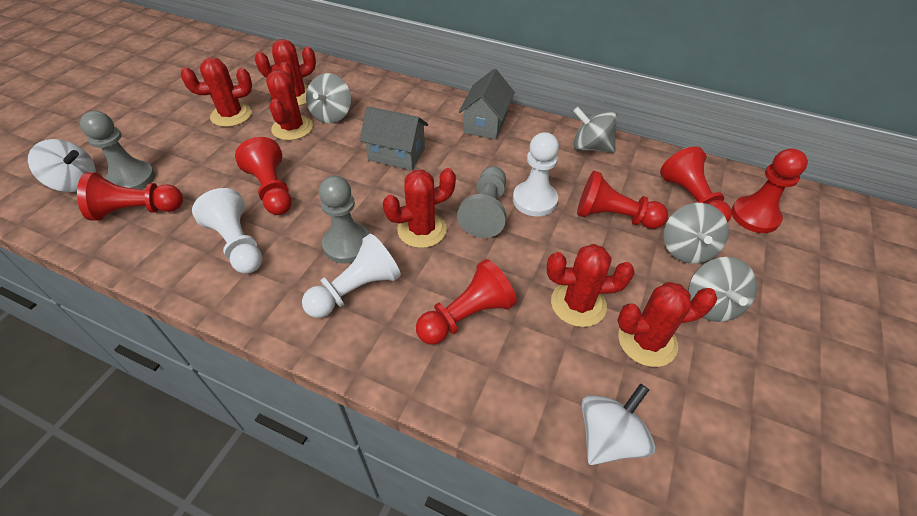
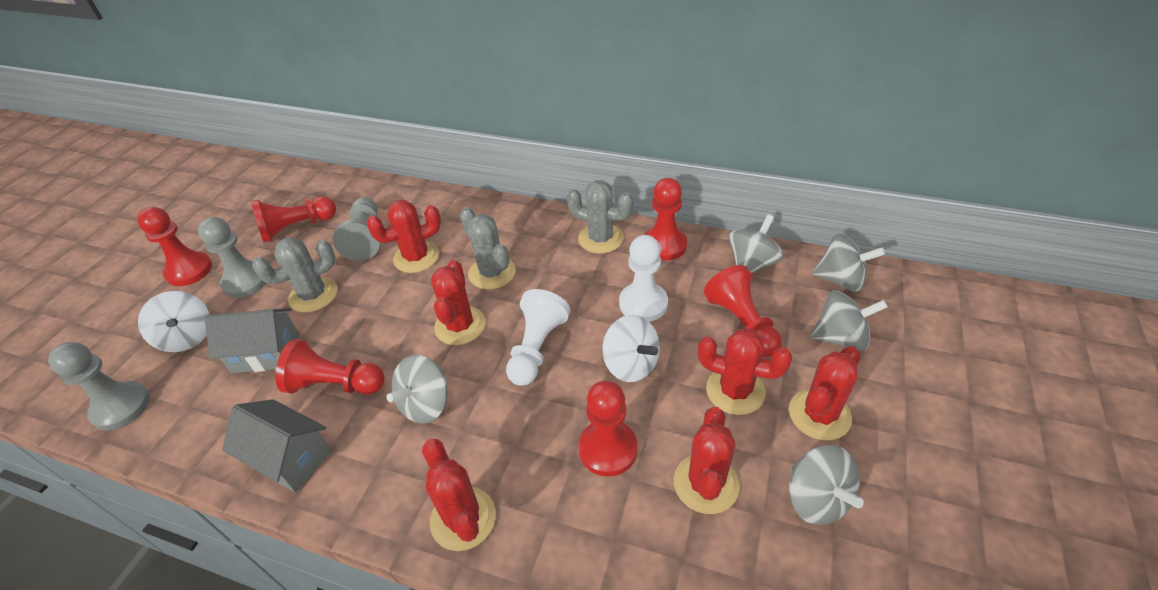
grey cactus: 0 -> 3
grey spinning top: 4 -> 5
white pawn: 3 -> 2

